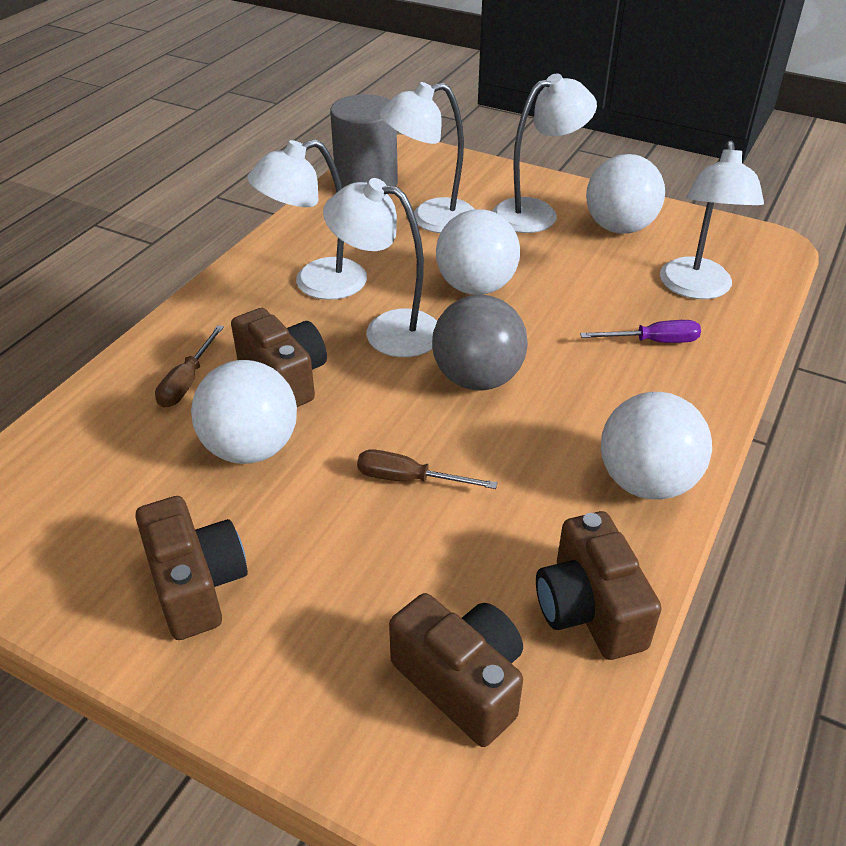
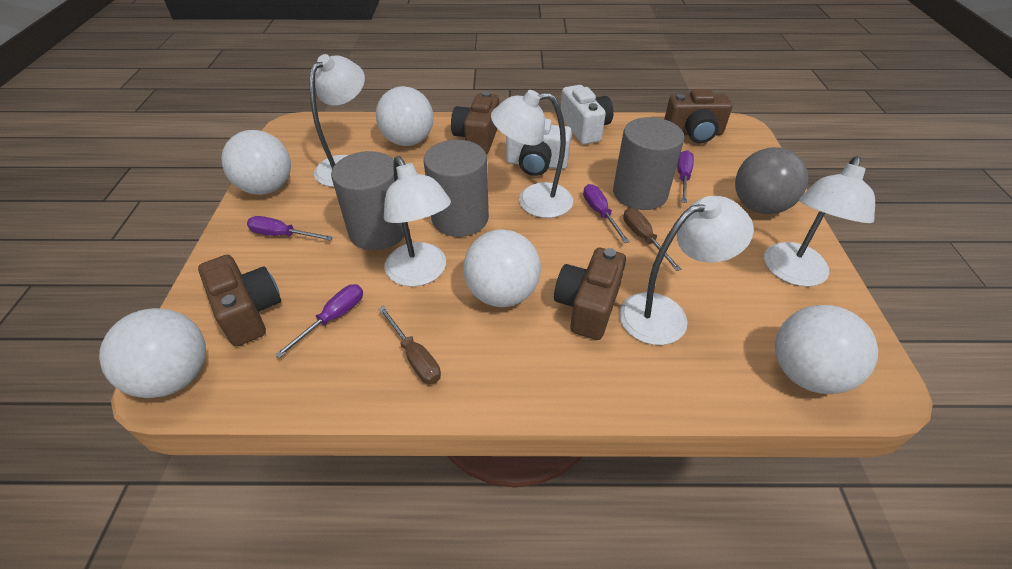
grey cylinder: 1 -> 3
purple screwdriver: 1 -> 4
white ball: 4 -> 5
white camera: 0 -> 2

